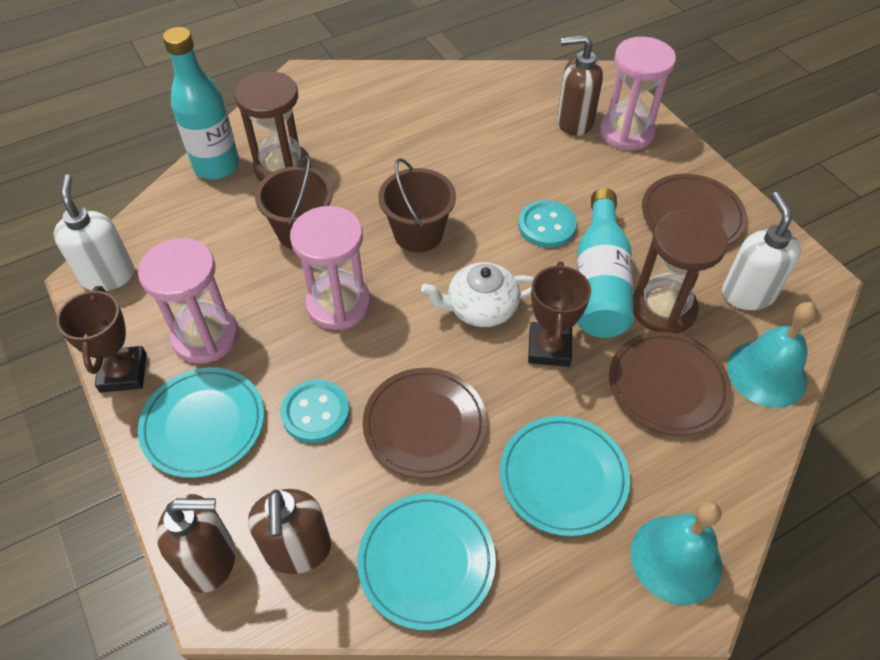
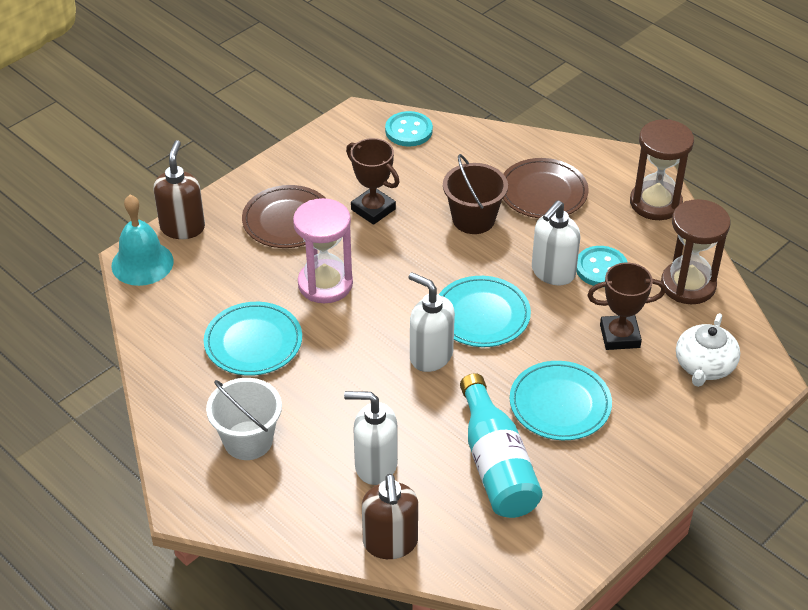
brown bucket: 2 -> 1
brown plate: 3 -> 2
brown soap dispenser: 3 -> 2
pink hourglass: 3 -> 1
turquoise bell: 2 -> 1
turquoise bottle: 2 -> 1
white bucket: 0 -> 1
white soap dispenser: 2 -> 3

